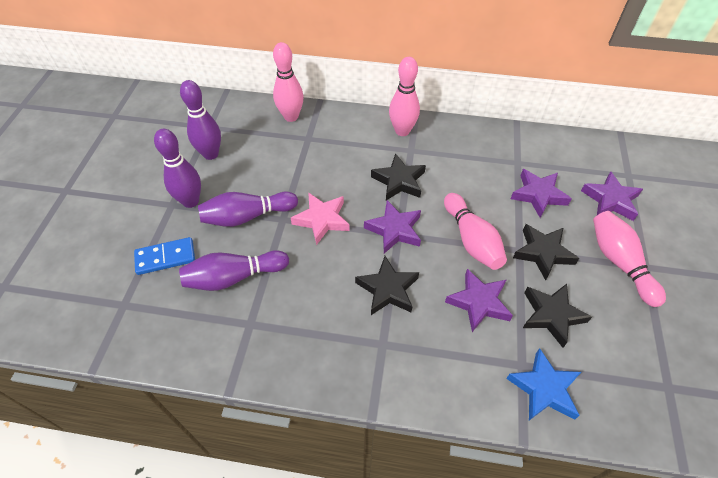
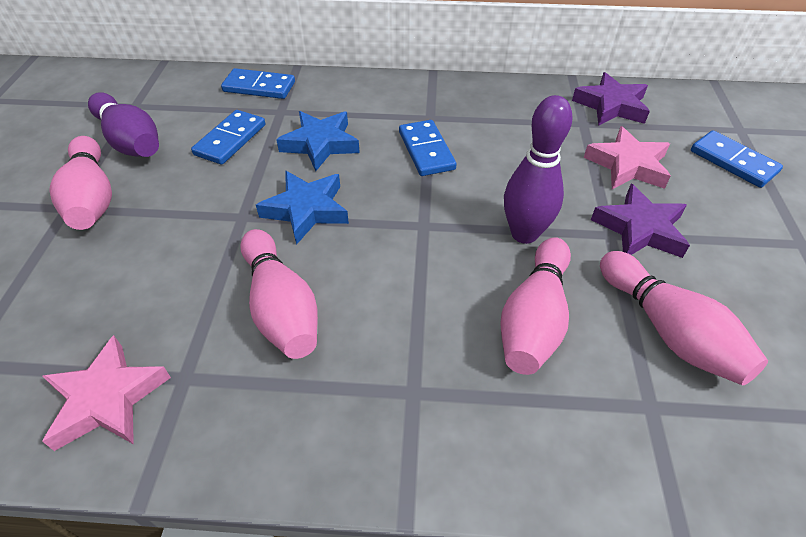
black star: 4 -> 0
blue domino: 1 -> 4
blue star: 1 -> 2
pink star: 1 -> 2
purple bowling pin: 4 -> 2
purple star: 4 -> 2

